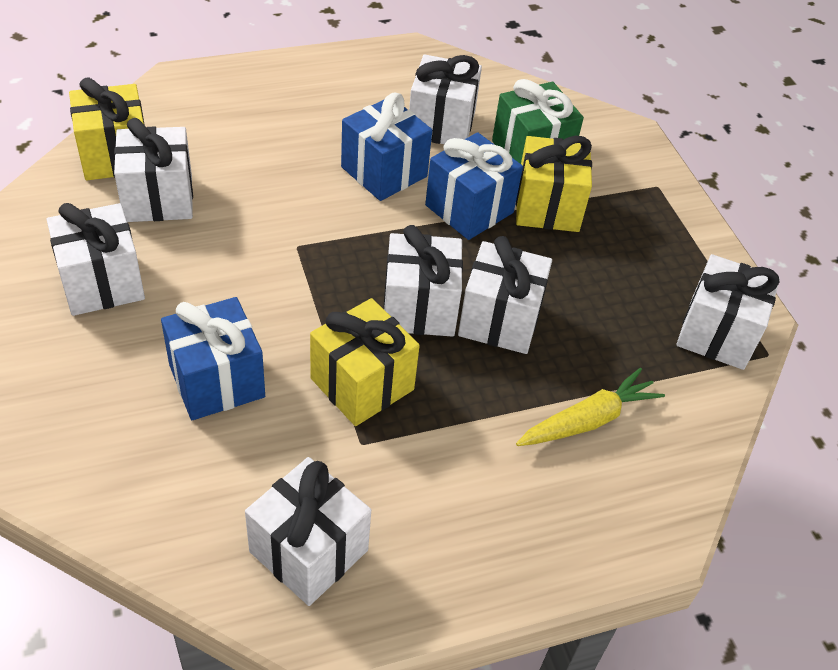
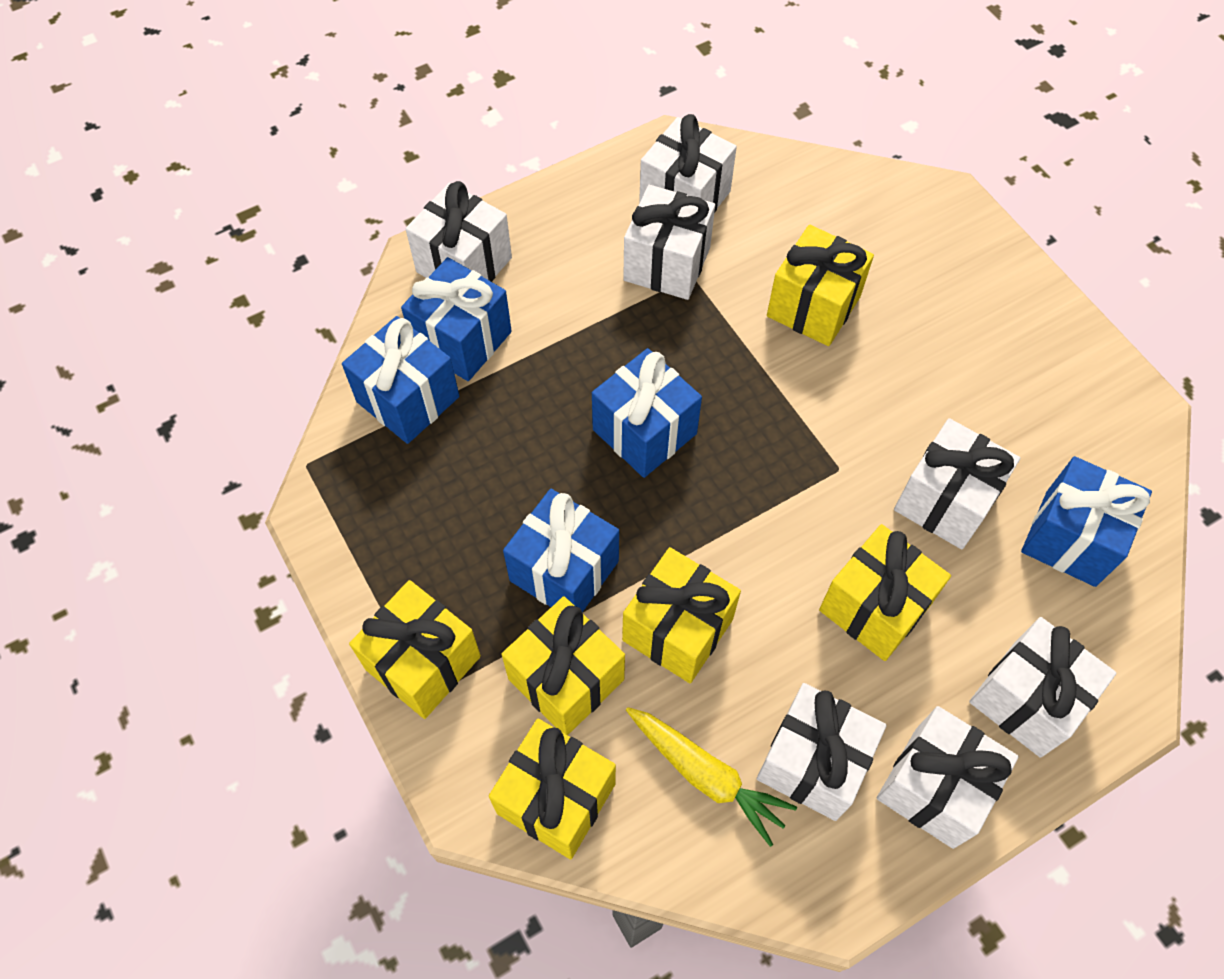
blue gift: 3 -> 5
green gift: 1 -> 0
yellow gift: 3 -> 6

